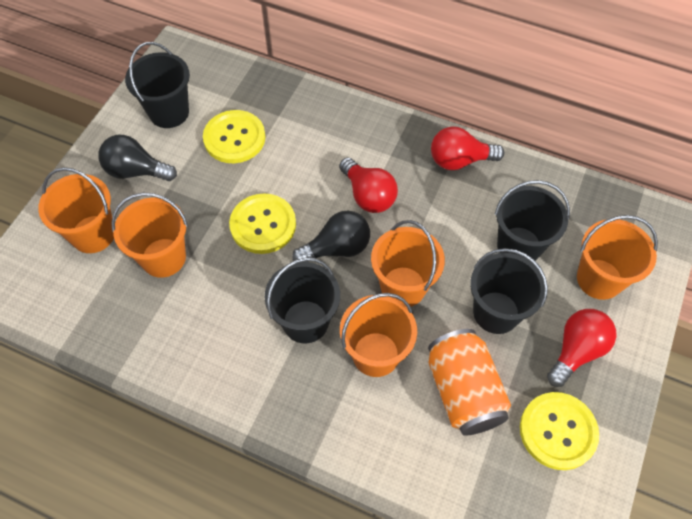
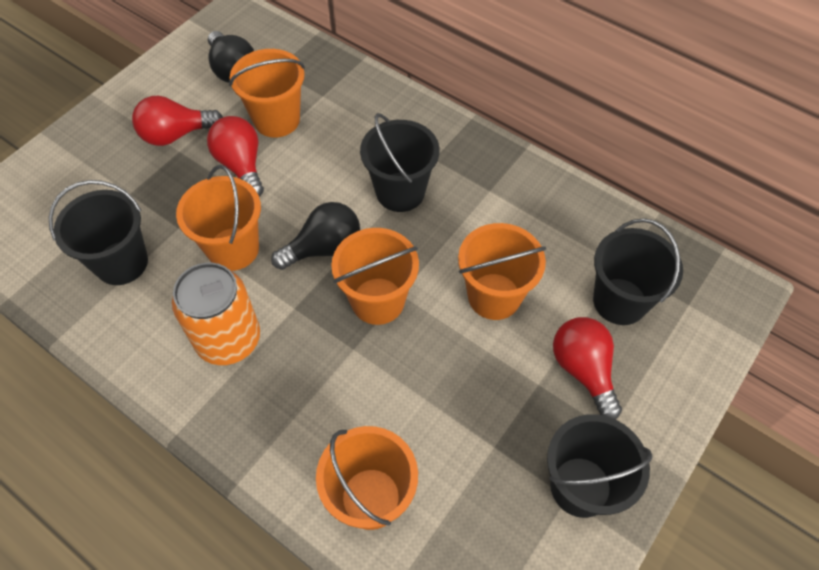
yellow button: 3 -> 0

